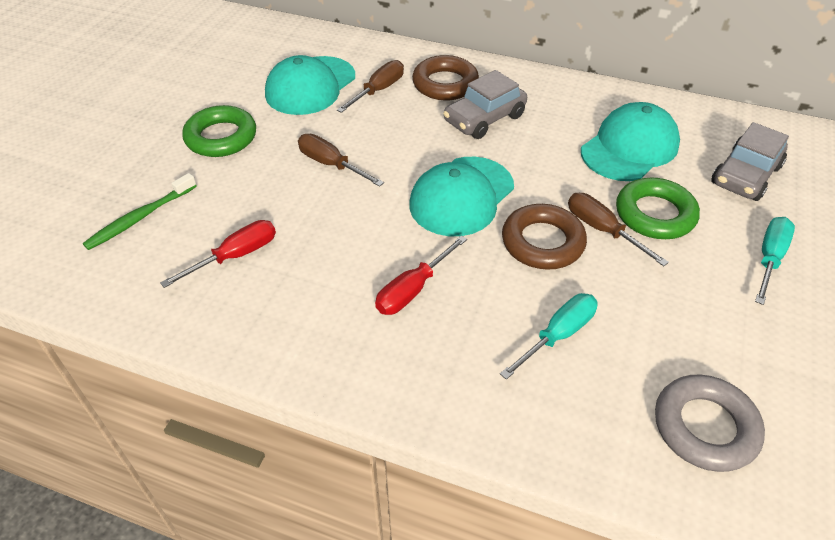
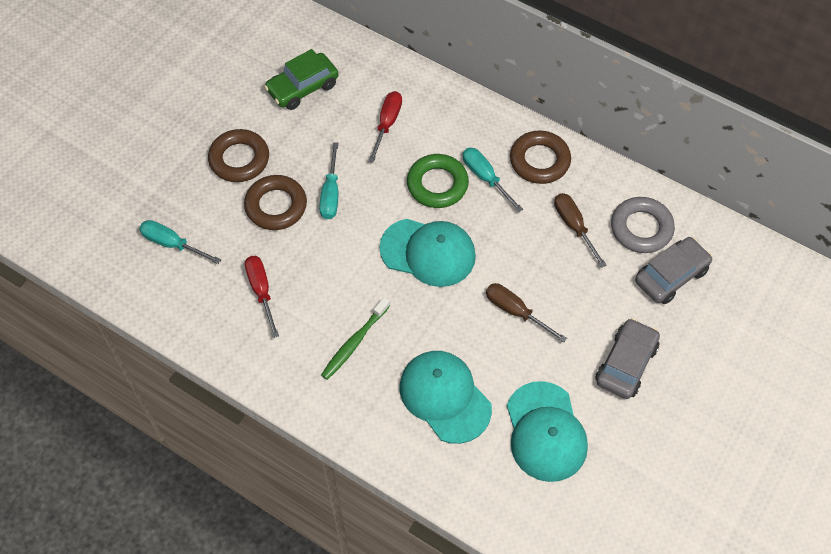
brown ring: 2 -> 3
brown screwdriver: 3 -> 2
green car: 0 -> 1
green ring: 2 -> 1
turquoise screwdriver: 2 -> 3

